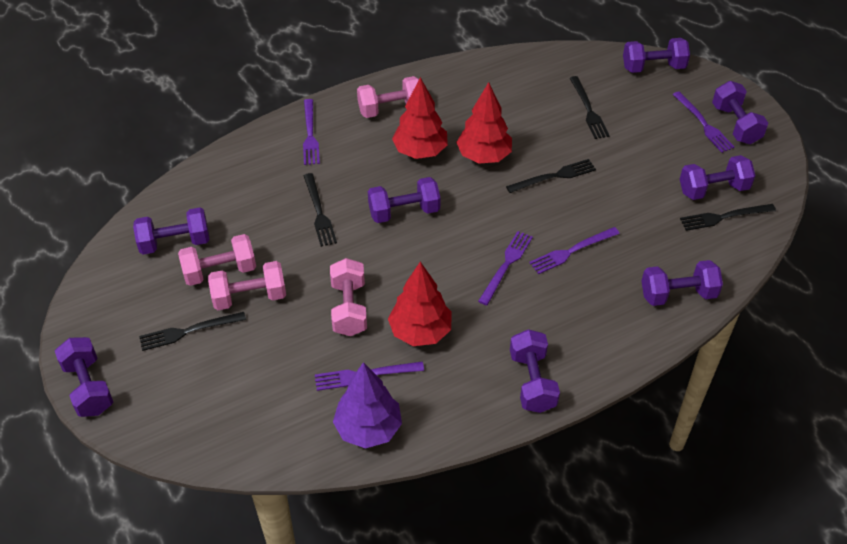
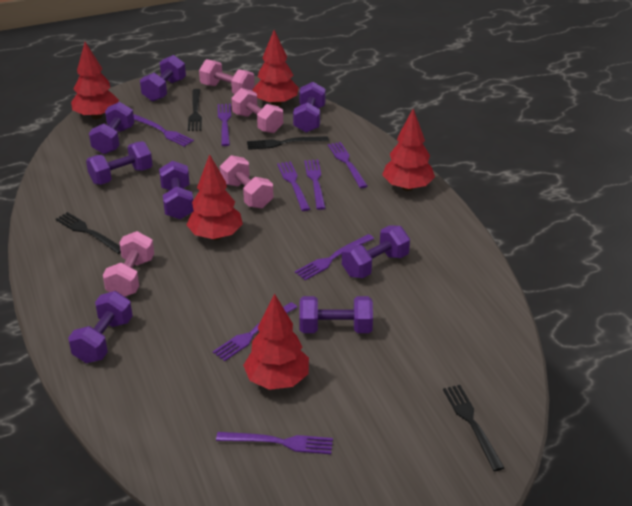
black fork: 5 -> 4
purple fork: 5 -> 8
purple tree: 1 -> 0
red tree: 3 -> 5

